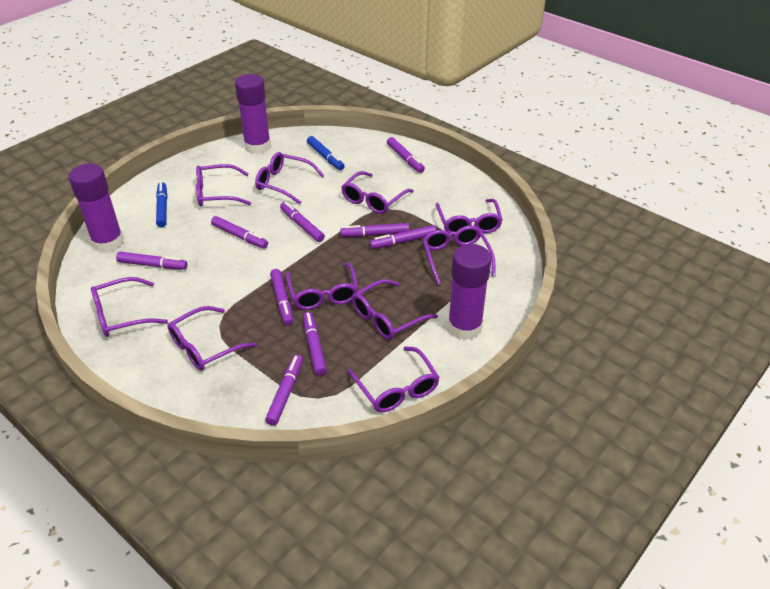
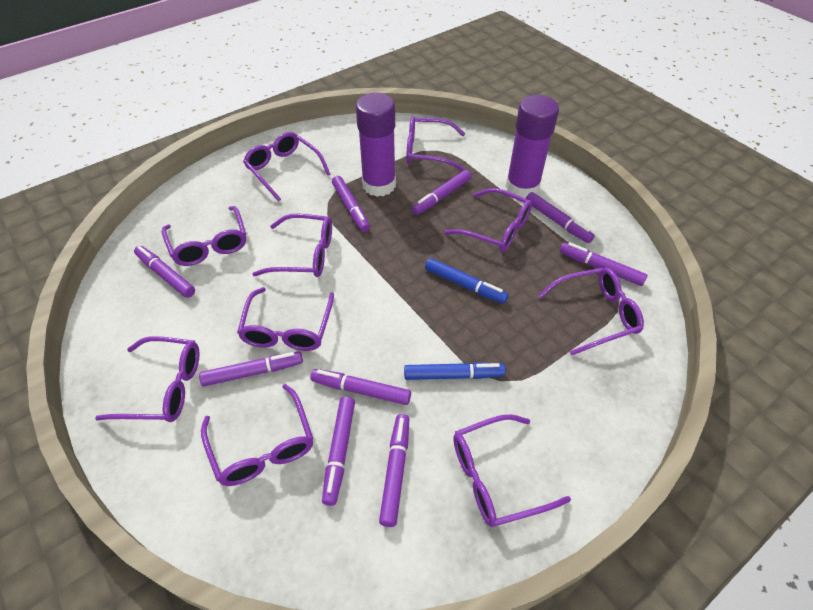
purple glue stick: 3 -> 2

